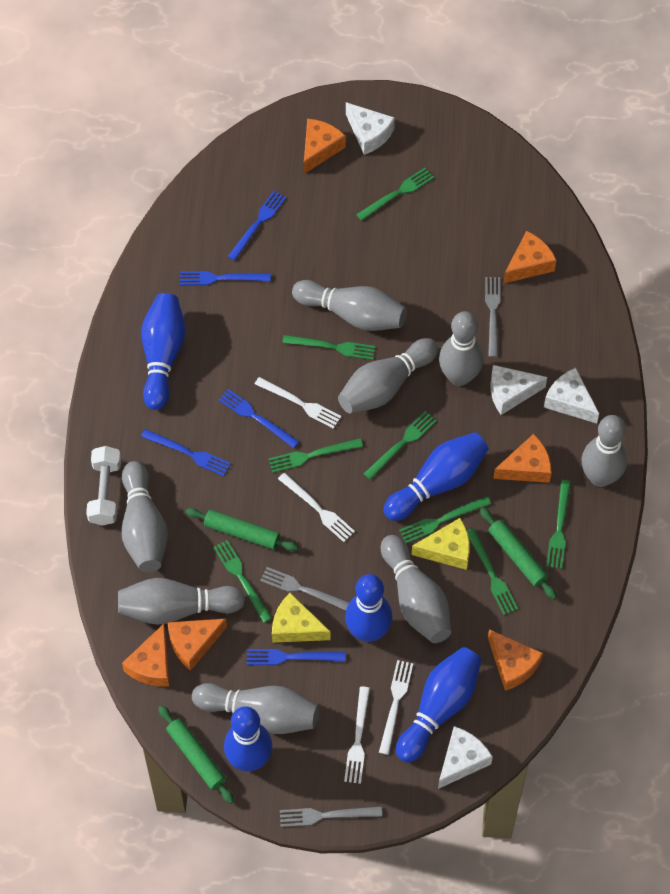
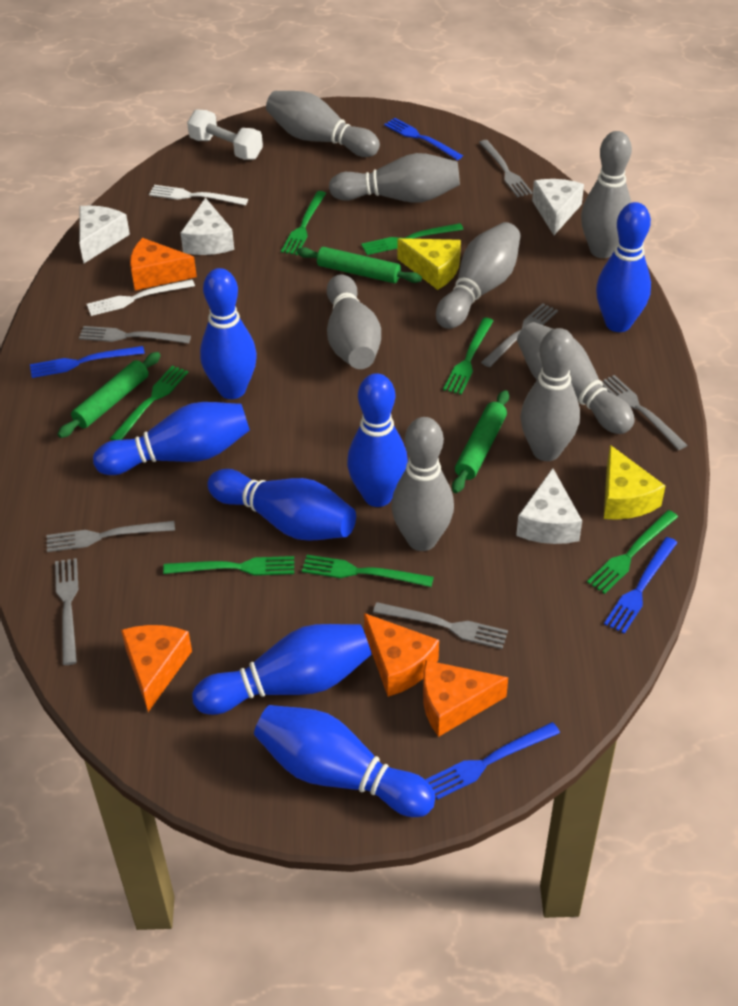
blue bowling pin: 5 -> 7
blue fork: 5 -> 4
green fork: 8 -> 7
grey fork: 3 -> 7
orange cheese: 6 -> 4
white fork: 4 -> 2

